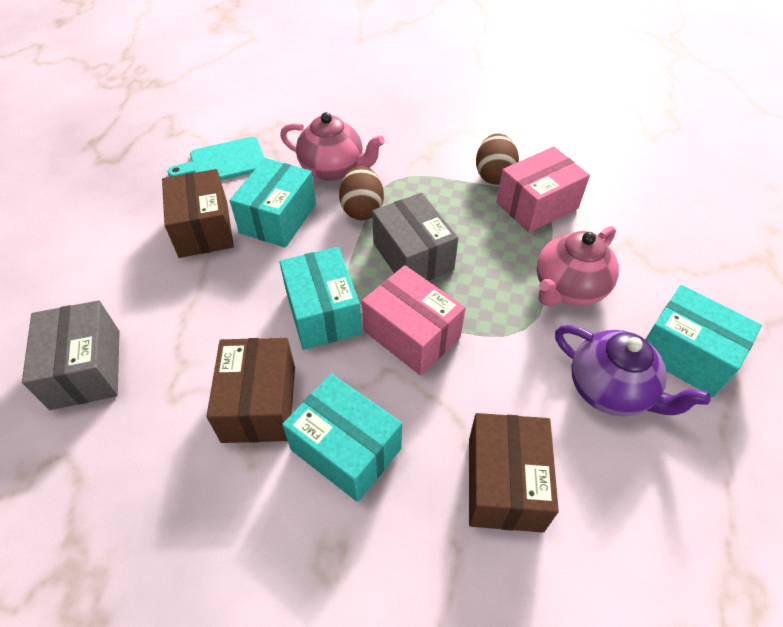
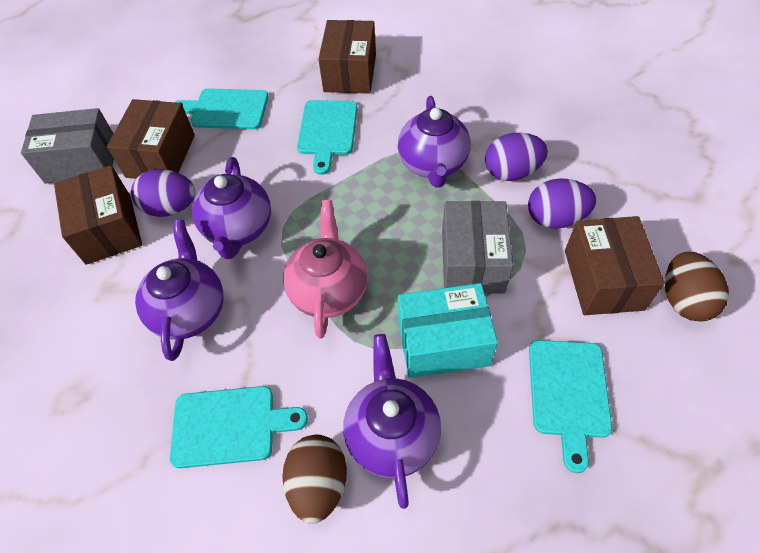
brown box: 3 -> 4
pink box: 2 -> 0
pink teapot: 2 -> 1
purple egg: 0 -> 3
purple teapot: 1 -> 4
turquoise box: 4 -> 1
turquoise cutting board: 1 -> 4

